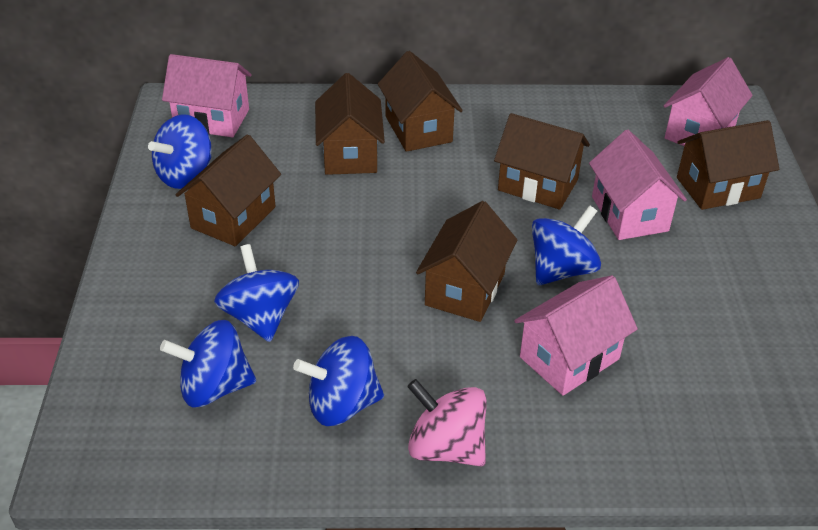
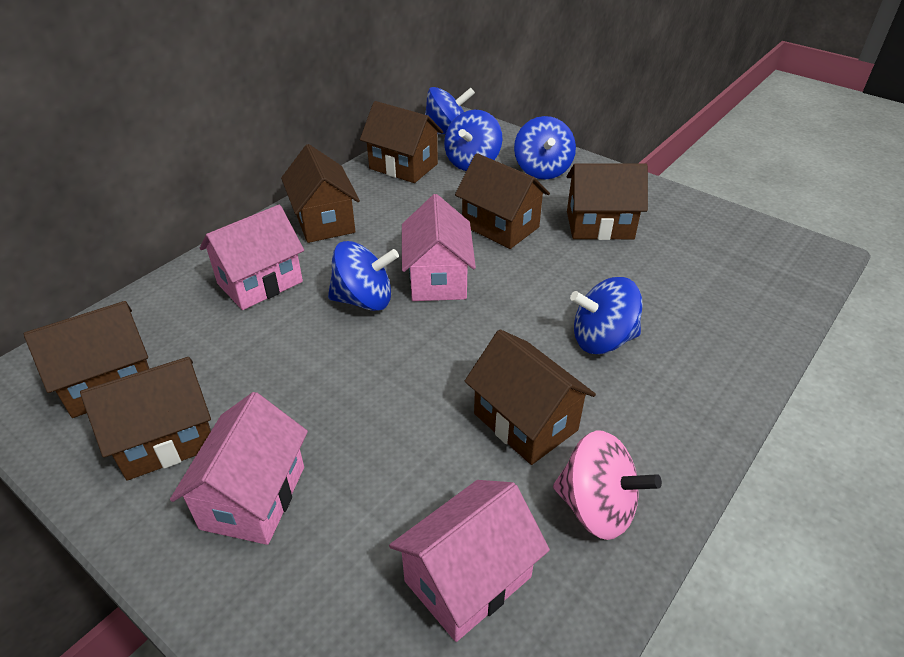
brown house: 6 -> 7

